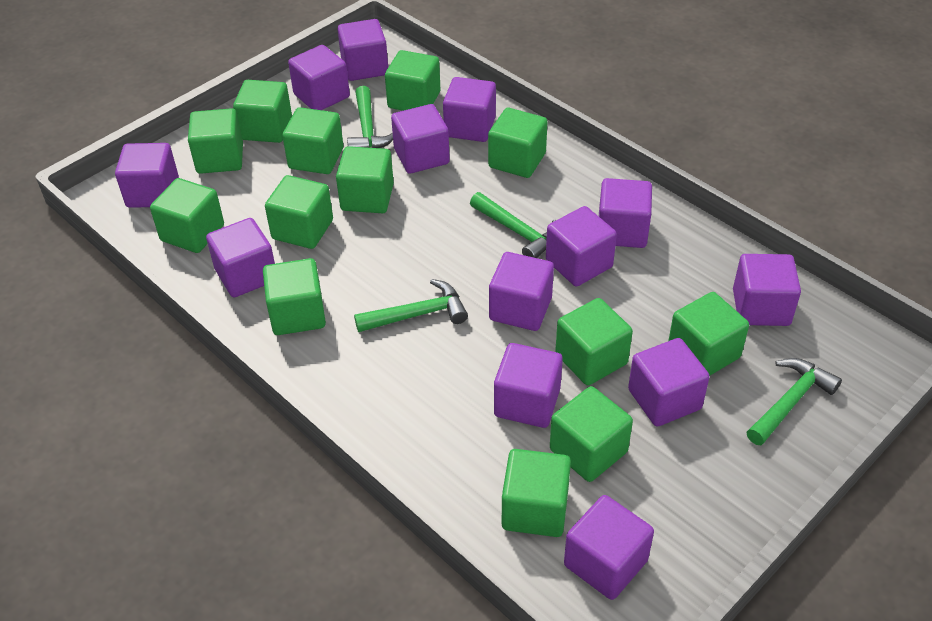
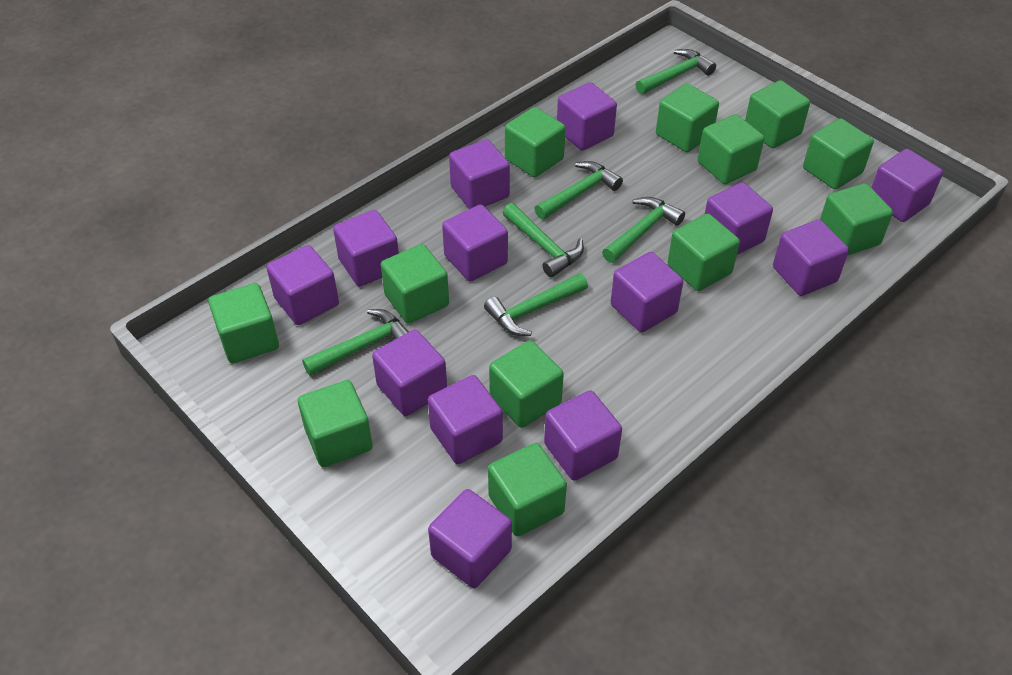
green cube: 13 -> 12
green hammer: 4 -> 6

